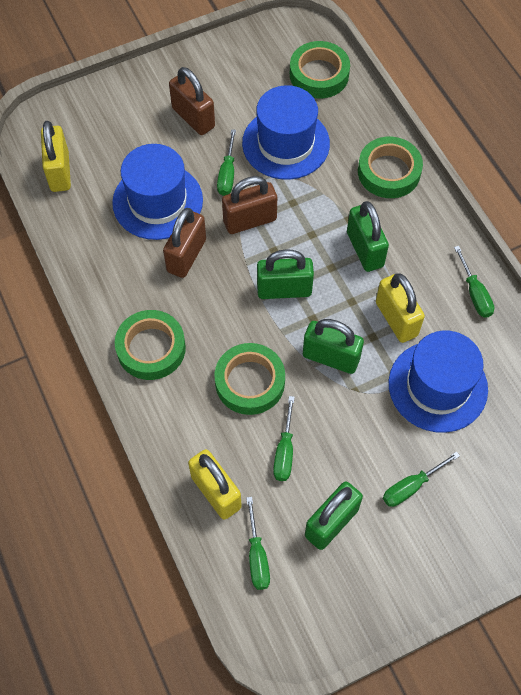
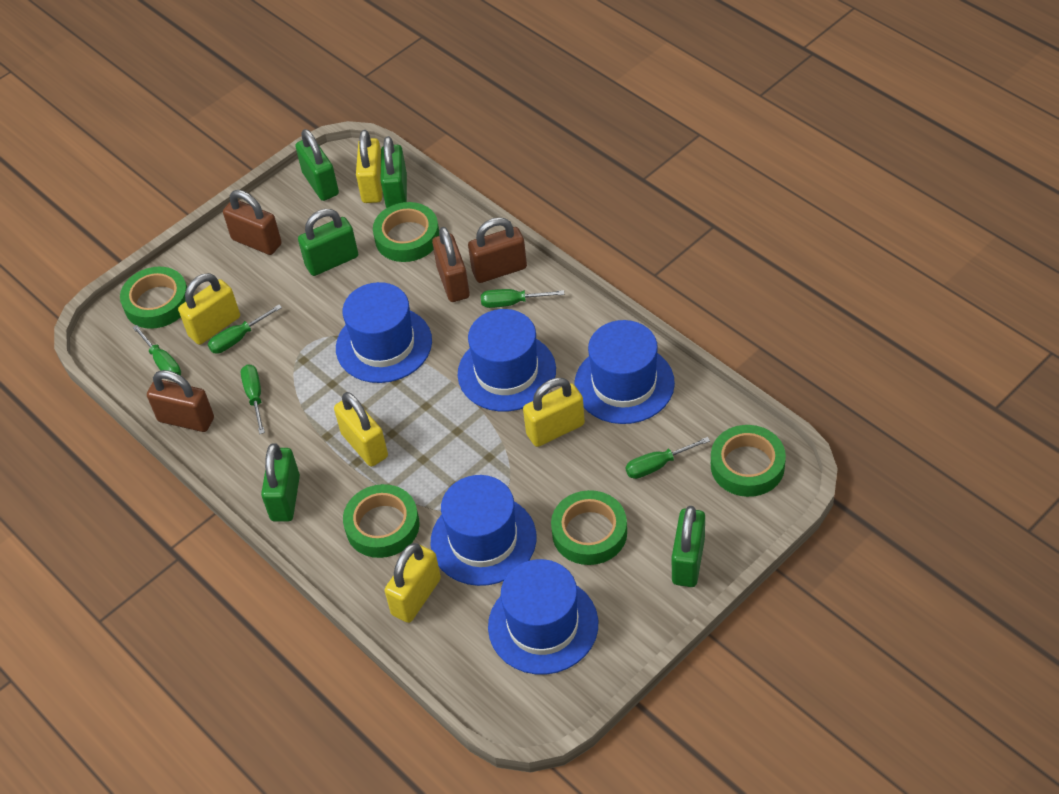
blue hat: 3 -> 5
brown padlock: 3 -> 4
green padlock: 4 -> 5
green tape: 4 -> 5
yellow padlock: 3 -> 5

